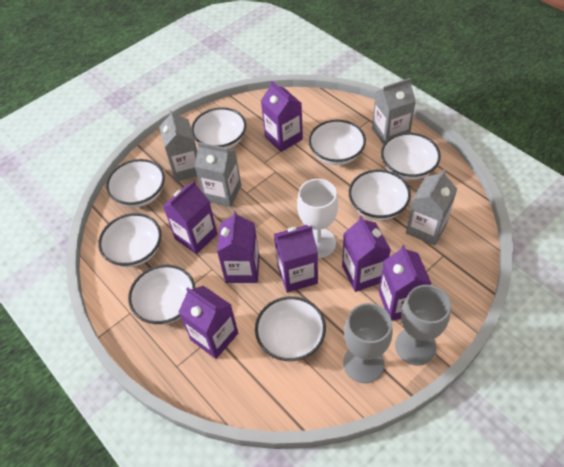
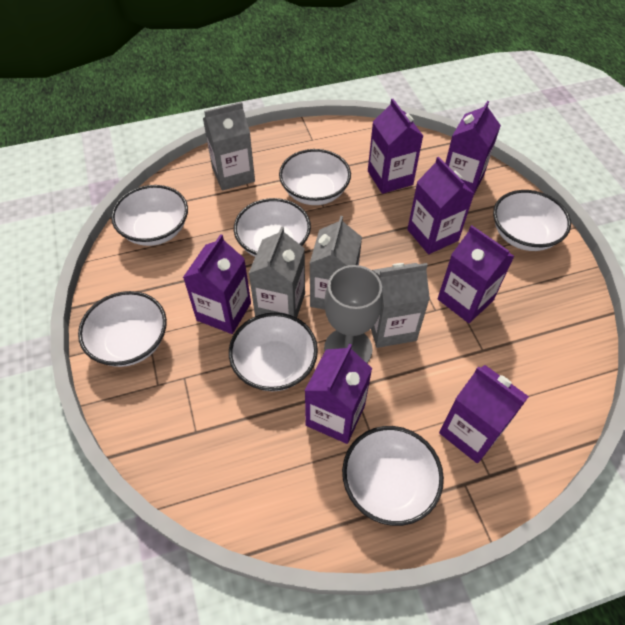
grey goblet: 2 -> 1
white bowl: 8 -> 7
white goblet: 1 -> 0

